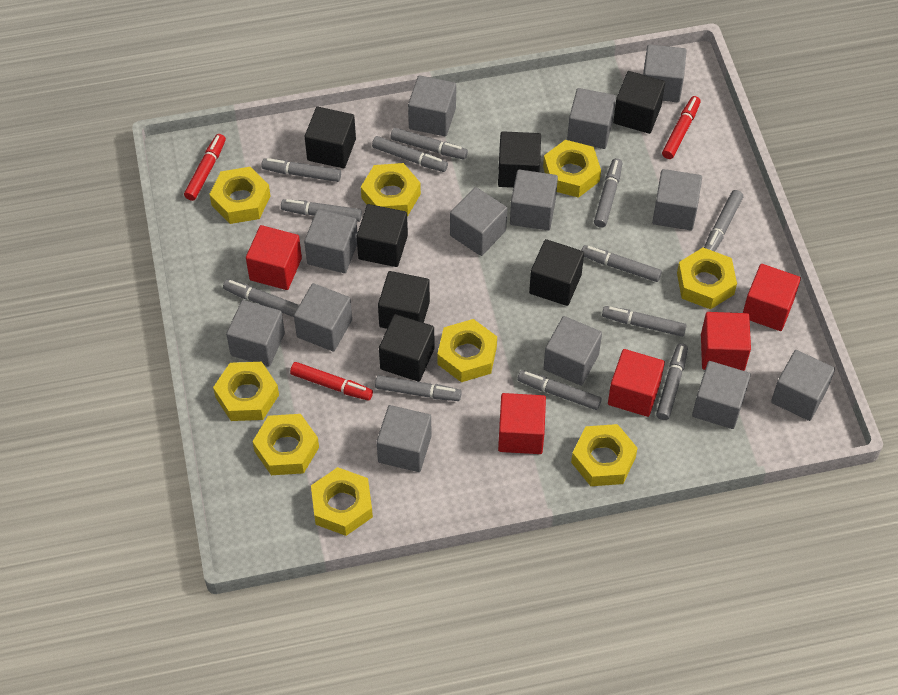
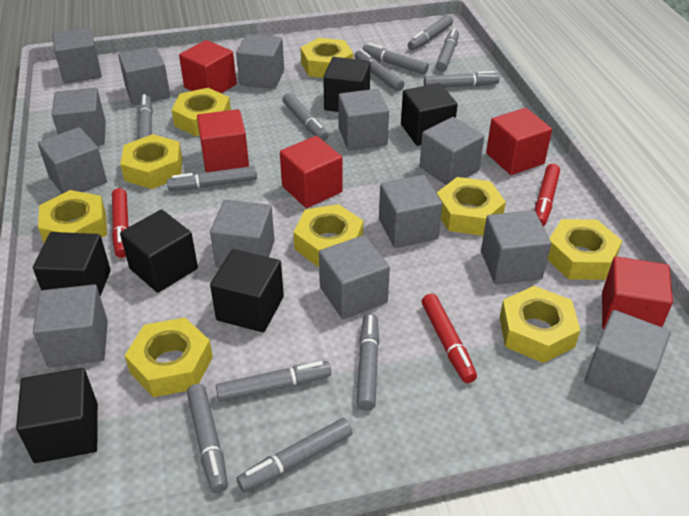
black cube: 7 -> 6

